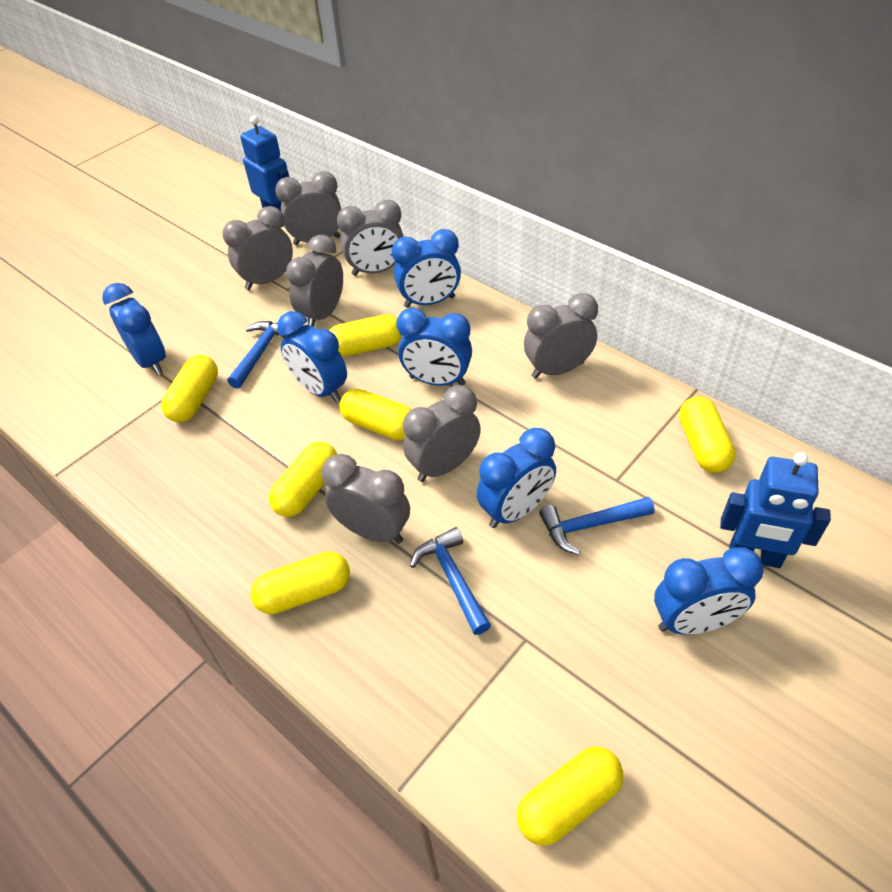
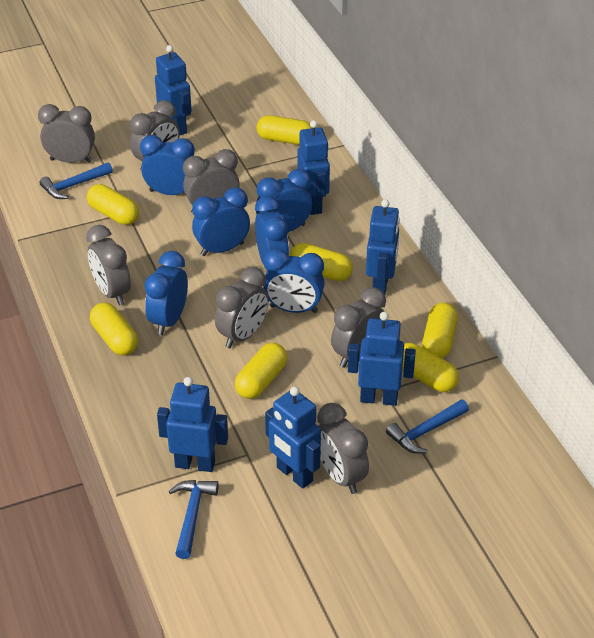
blue robot: 2 -> 6

